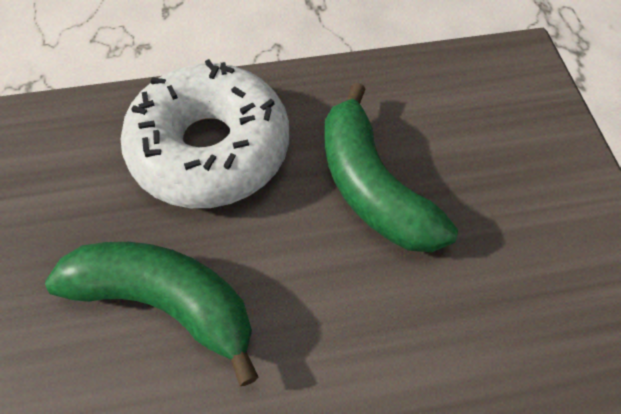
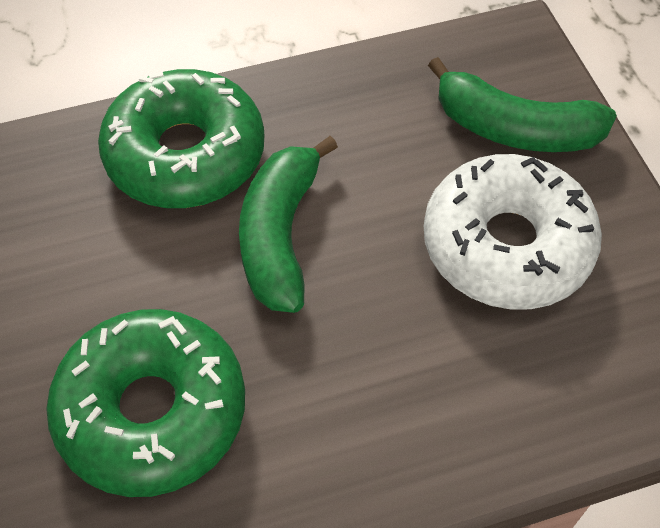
green donut: 0 -> 2

